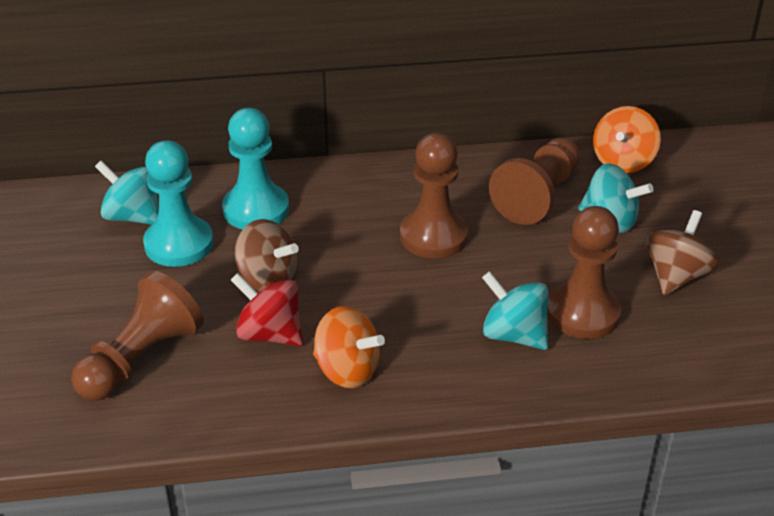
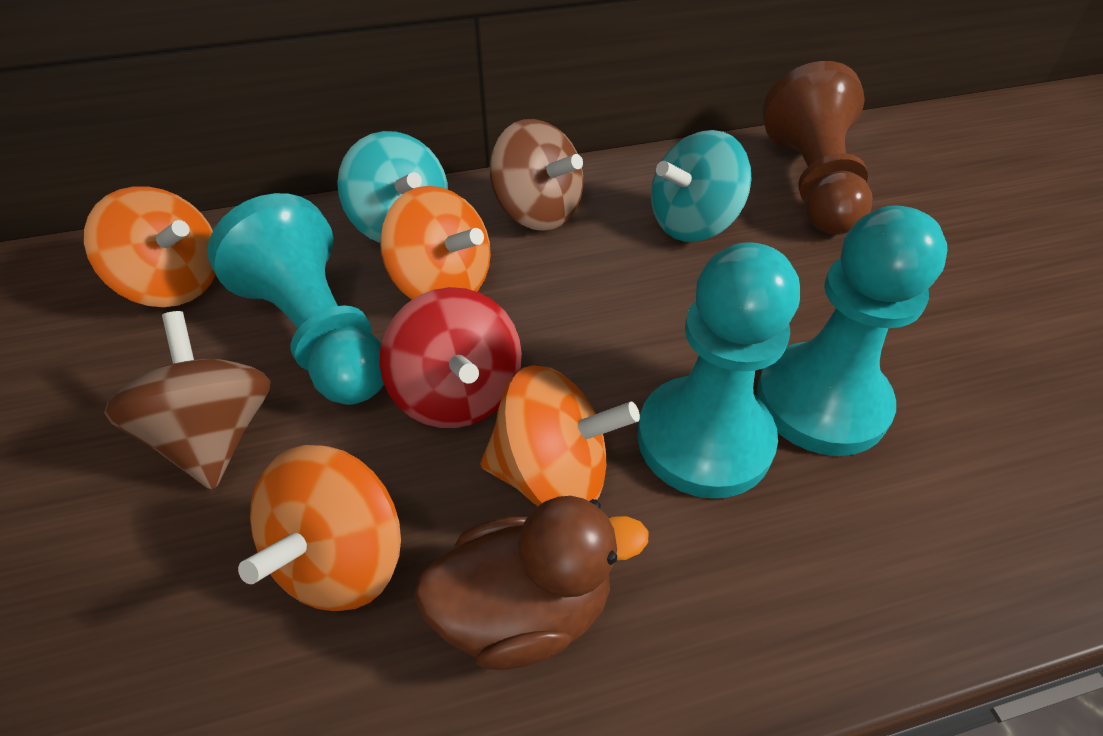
brown duck: 0 -> 1
brown pawn: 4 -> 1
orange spinning top: 2 -> 4
turquoise pawn: 2 -> 3
turquoise spinning top: 3 -> 2

